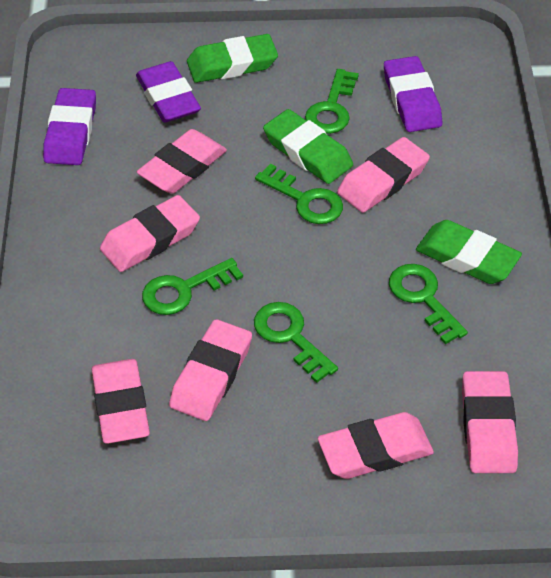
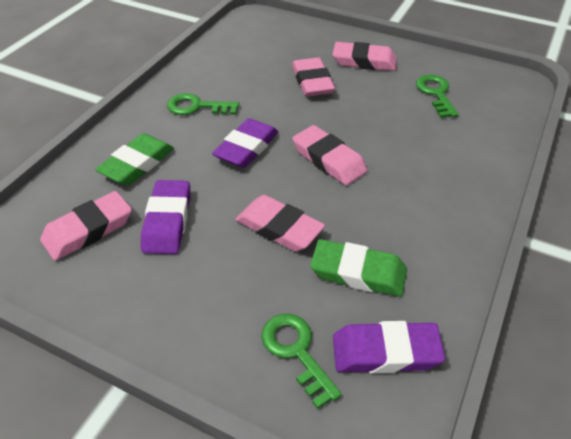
green eraser: 3 -> 2
green key: 5 -> 3
pink eraser: 7 -> 5

